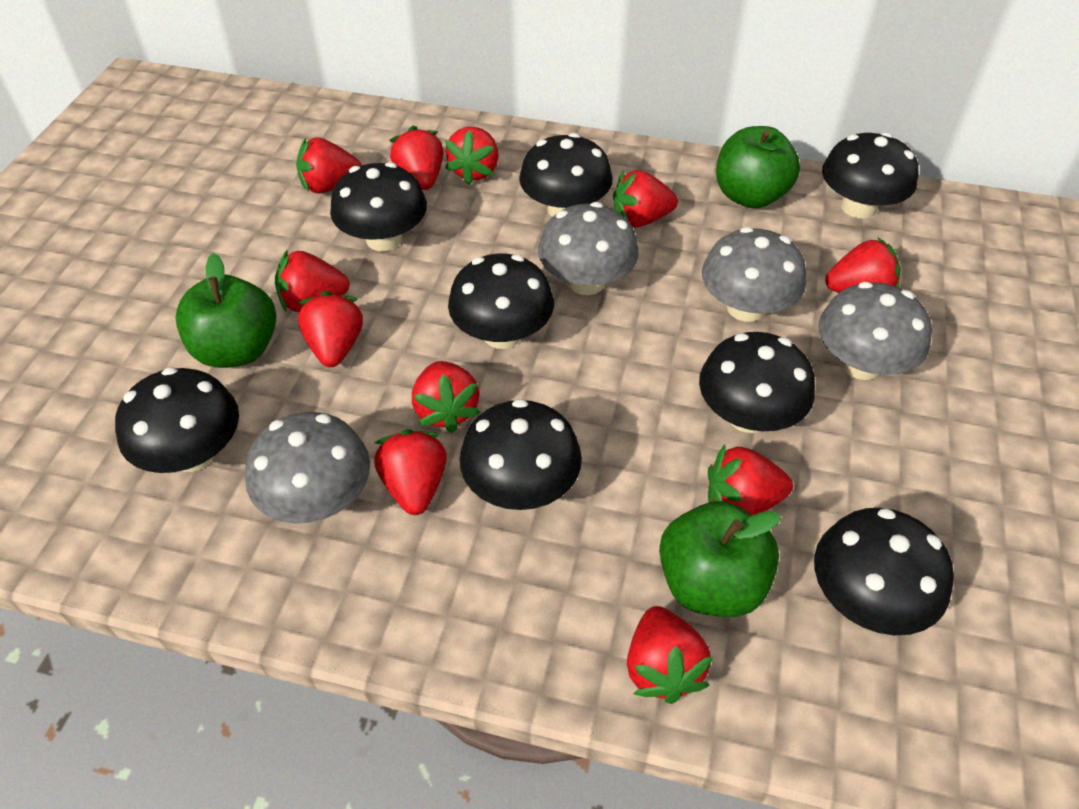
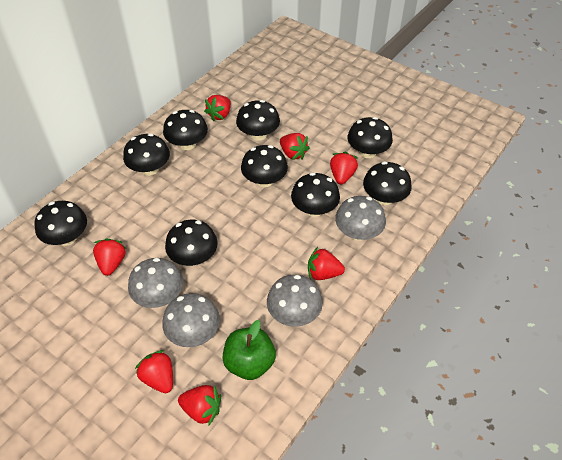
black mushroom: 8 -> 9
green apple: 3 -> 1
red strawberry: 11 -> 7

